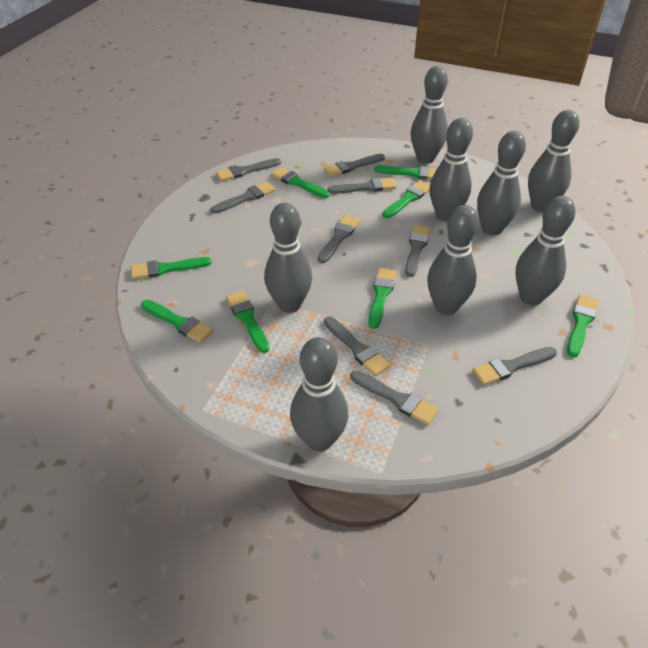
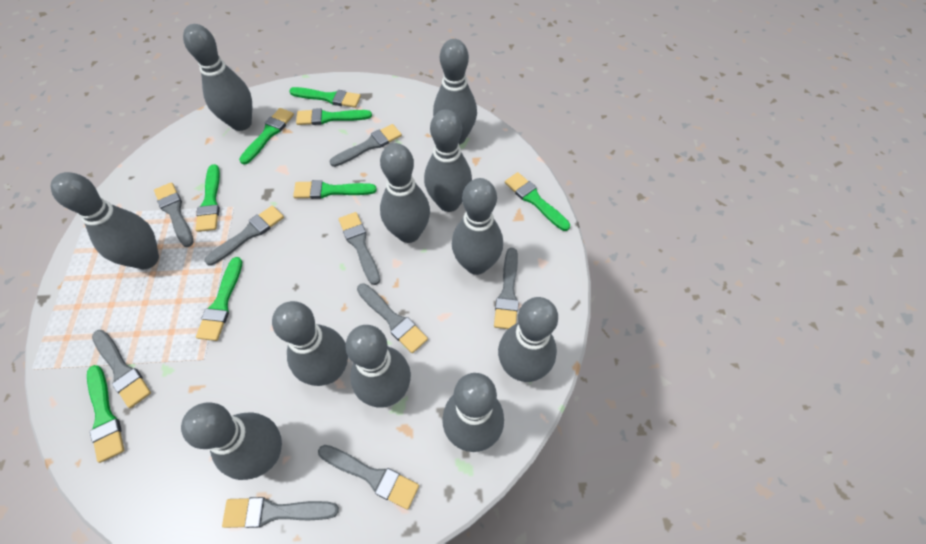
grey bowling pin: 8 -> 11

